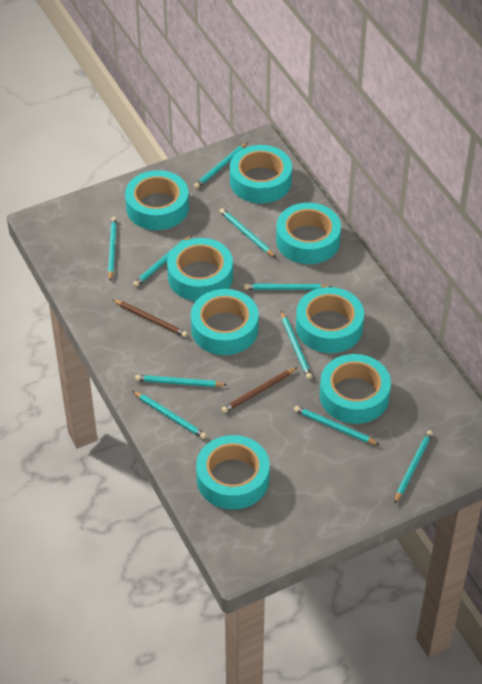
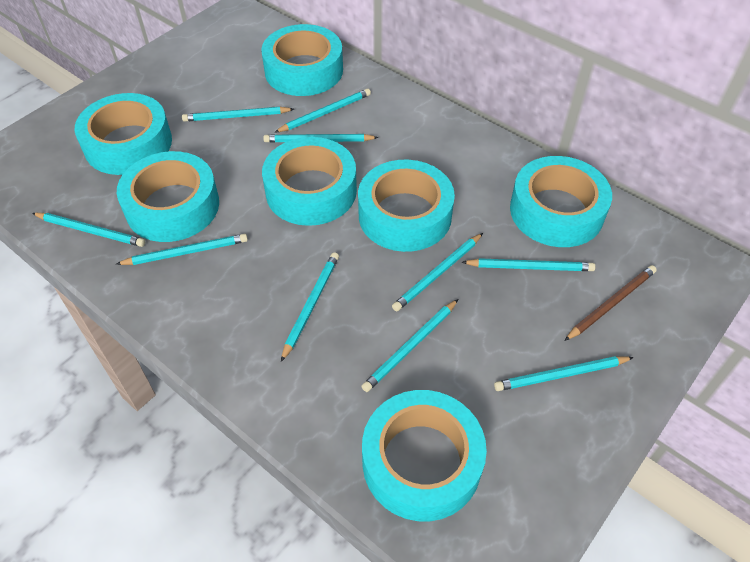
brown pencil: 2 -> 1
turquoise tape: 8 -> 7

